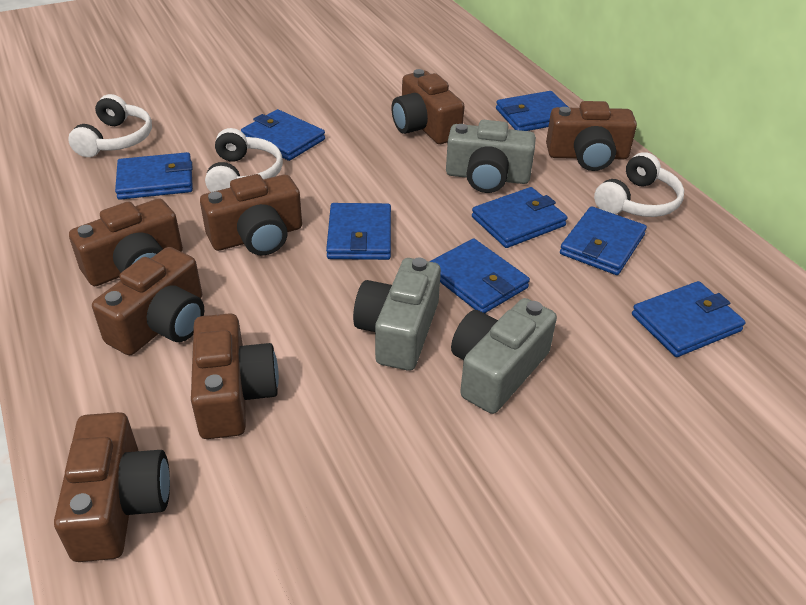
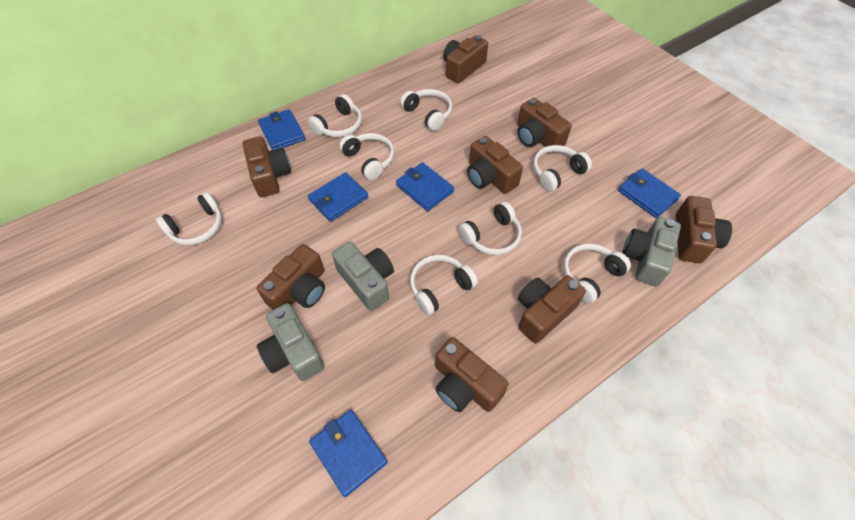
blue wallet: 8 -> 5
brown camera: 7 -> 8
white headphones: 3 -> 8

